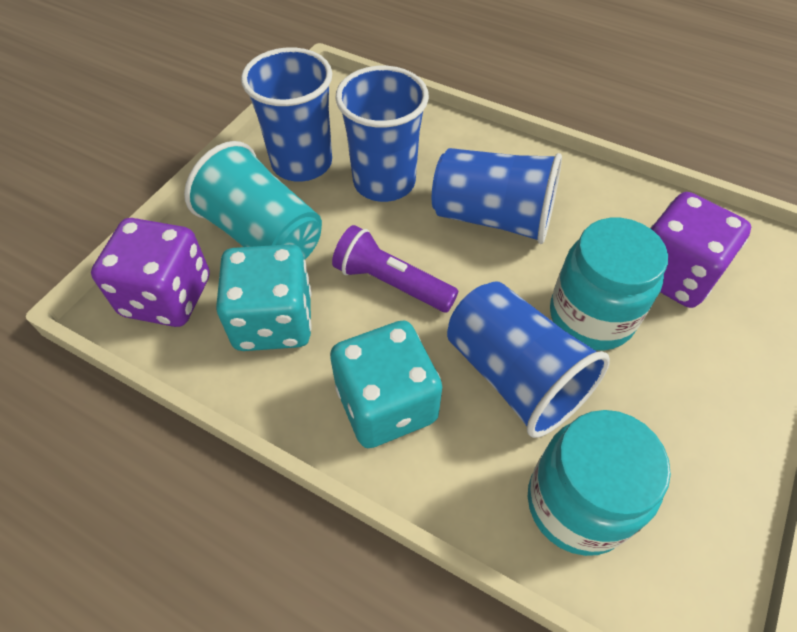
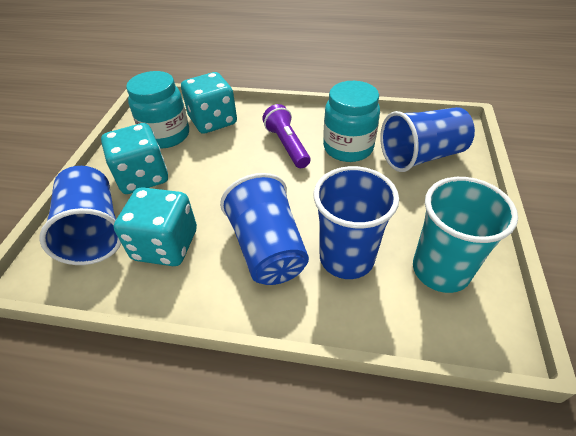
purple dice: 2 -> 0
turquoise dice: 2 -> 3

